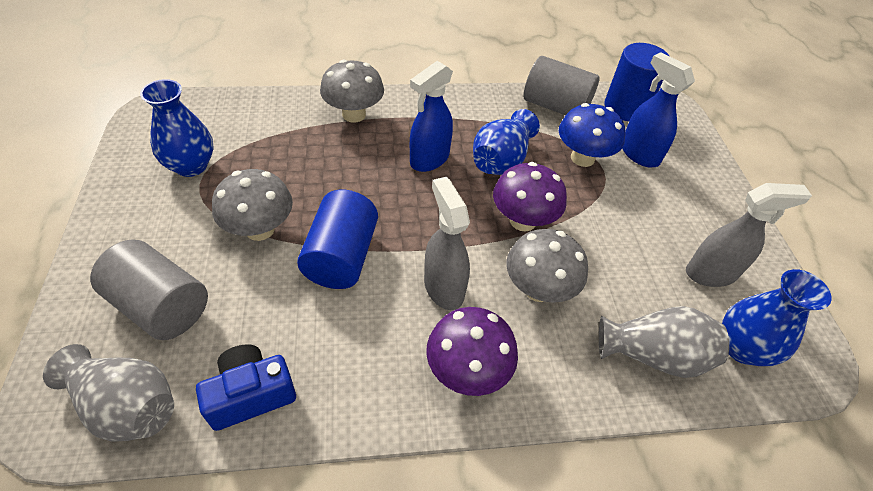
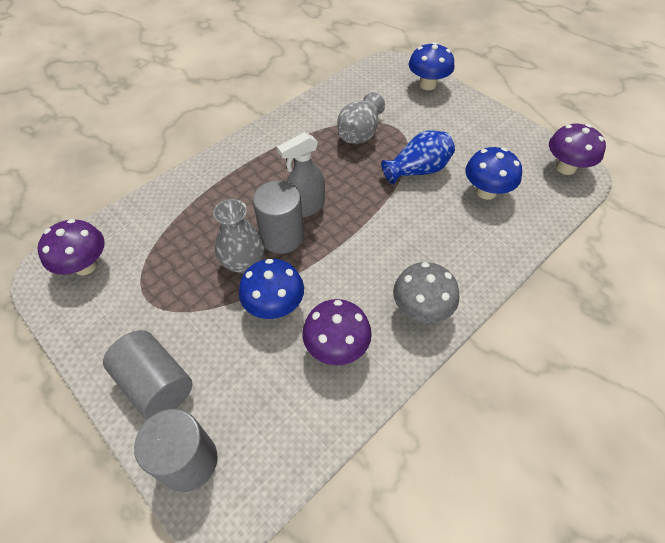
blue camera: 1 -> 0
blue cylinder: 2 -> 0
blue mushroom: 1 -> 3
blue spray bottle: 2 -> 0
blue vase: 3 -> 1
grey cylinder: 2 -> 3
grey mushroom: 3 -> 1
grey spray bottle: 2 -> 1
purple mushroom: 2 -> 3

